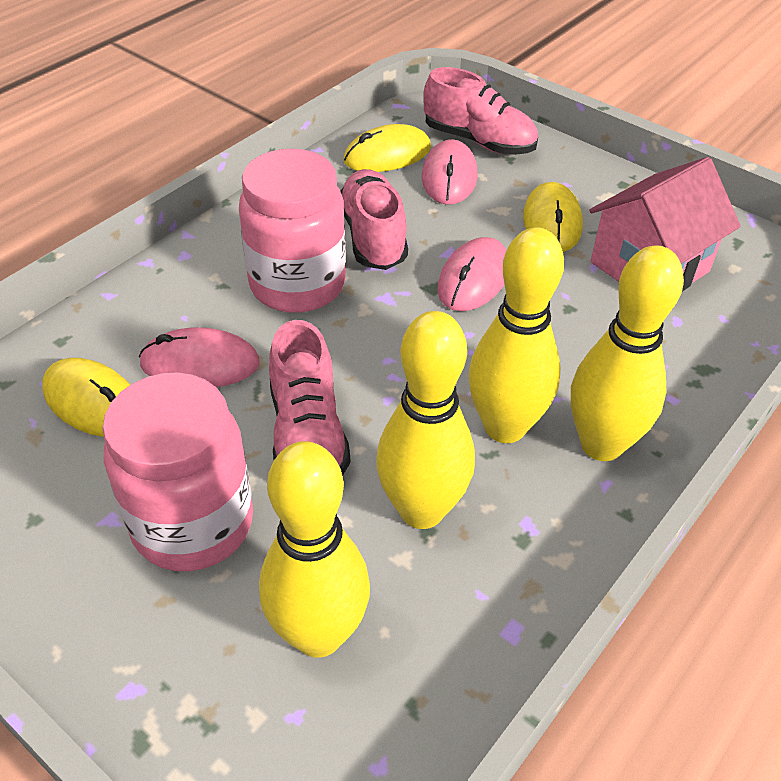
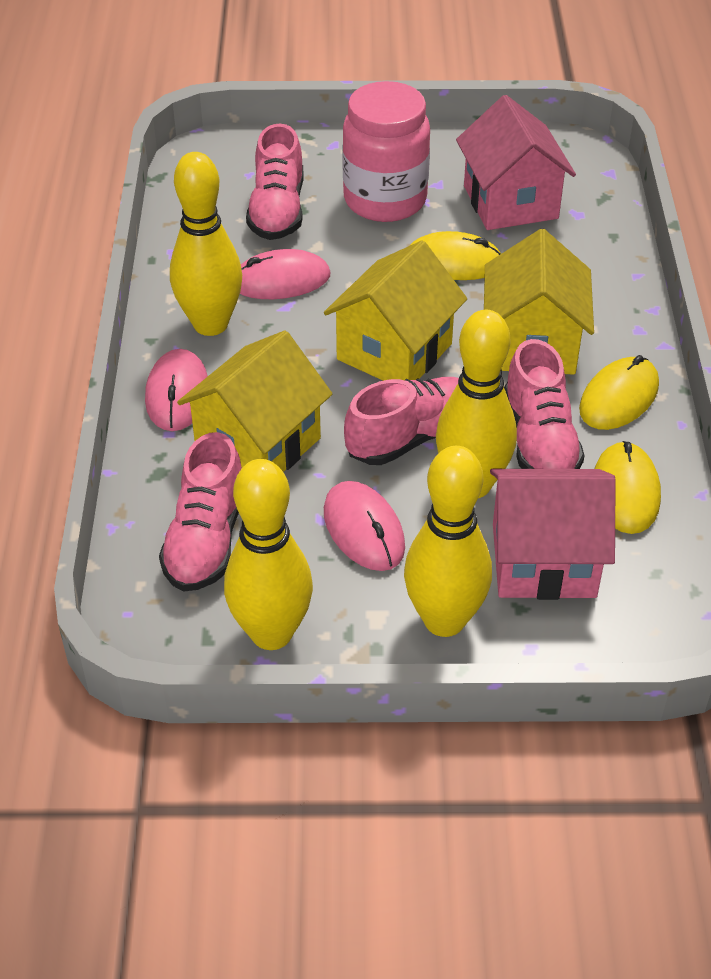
pink house: 1 -> 2
pink jar: 2 -> 1
pink shoe: 3 -> 4
yellow house: 0 -> 3

